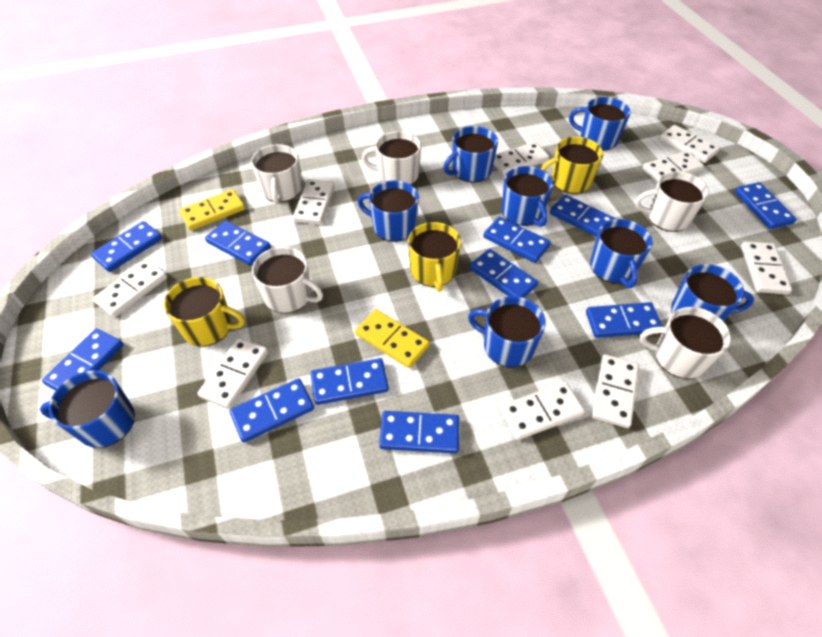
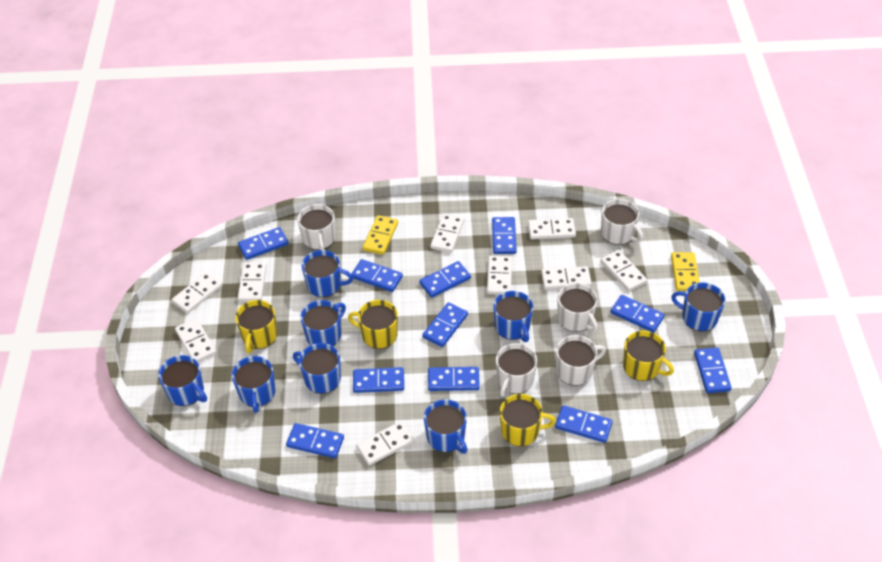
yellow mug: 3 -> 4

